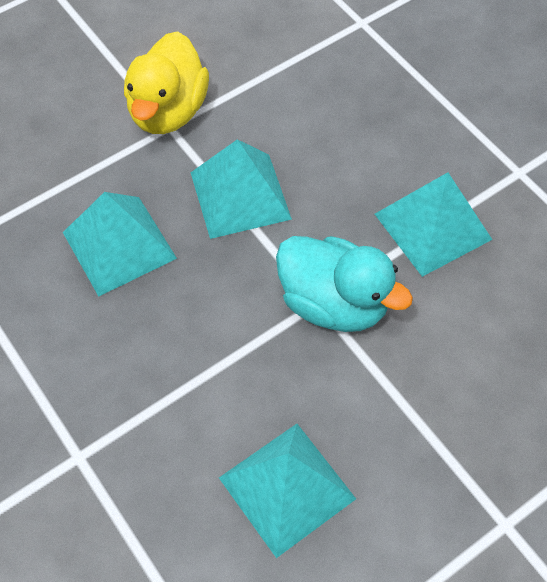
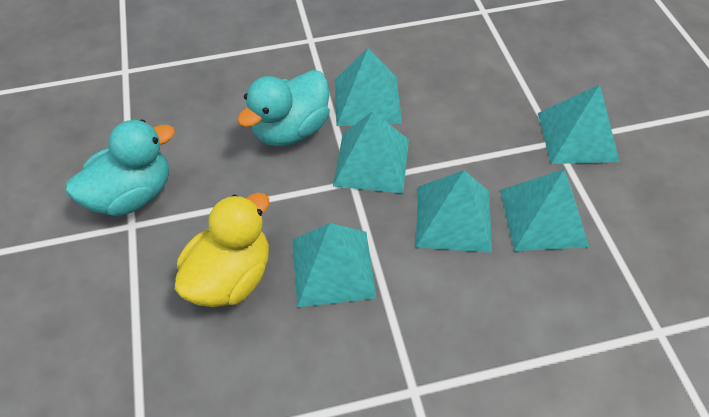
turquoise duck: 1 -> 2
turquoise pyramid: 4 -> 6

